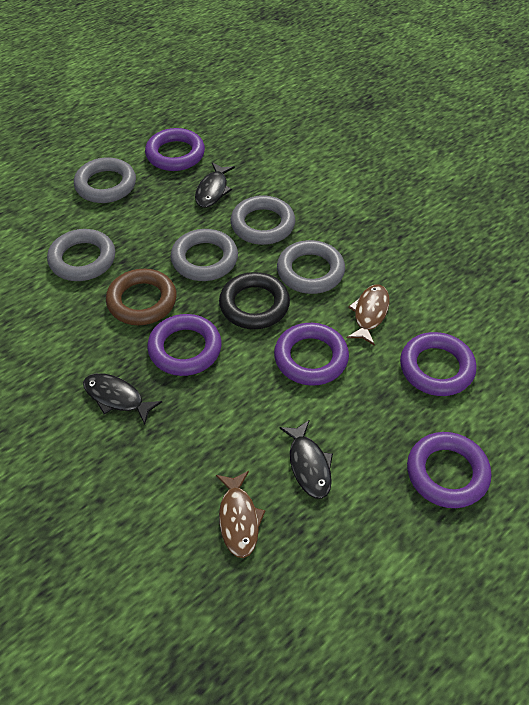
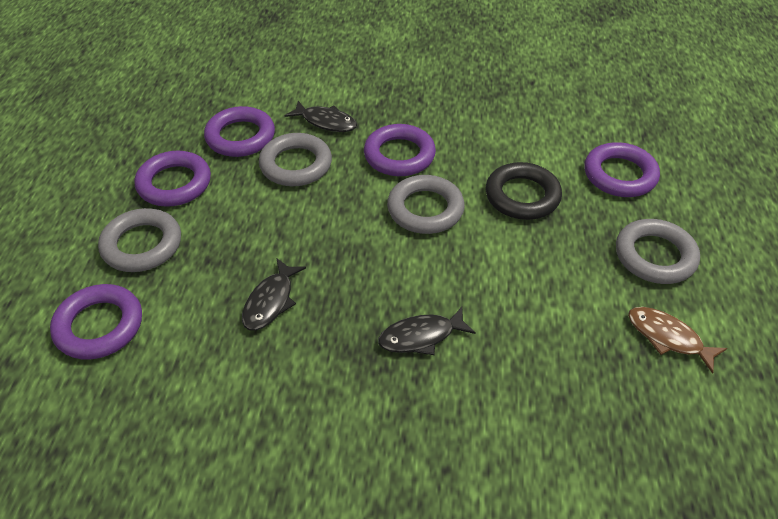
brown fish: 2 -> 1
brown ring: 1 -> 0
grey ring: 5 -> 4

